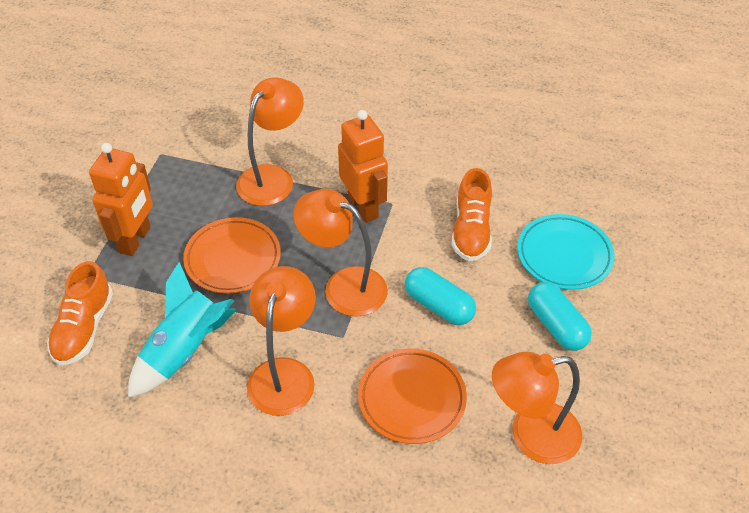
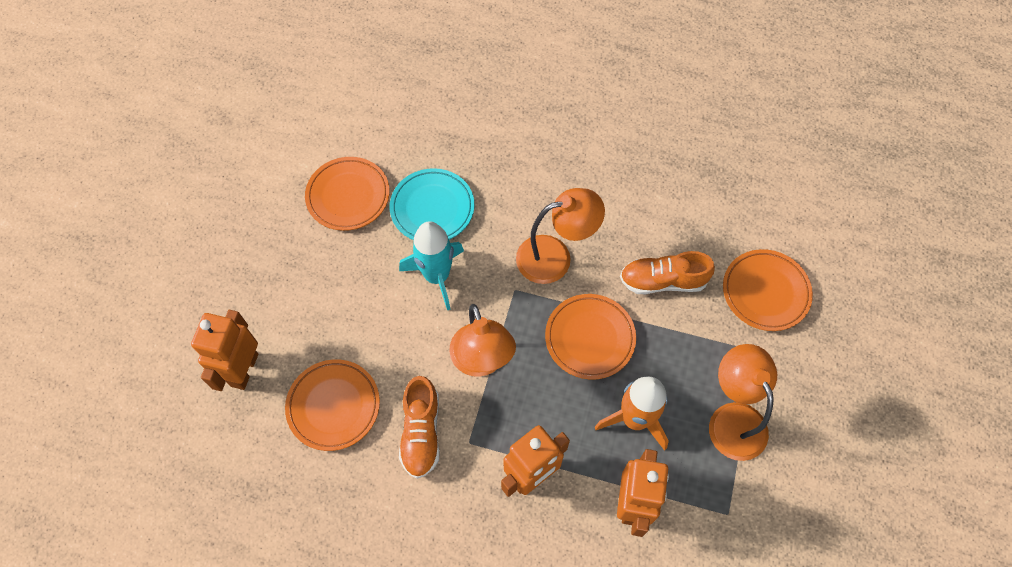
orange lamp: 4 -> 3
orange plate: 2 -> 4
orange robot: 2 -> 3
orange rocket: 0 -> 1
turquoise capsule: 2 -> 0

